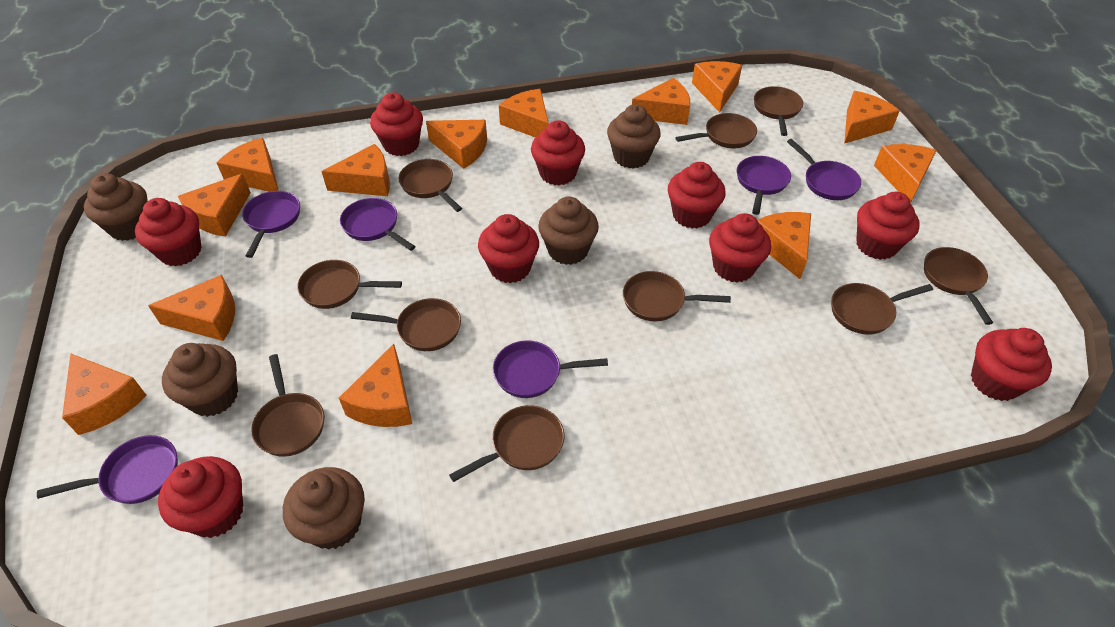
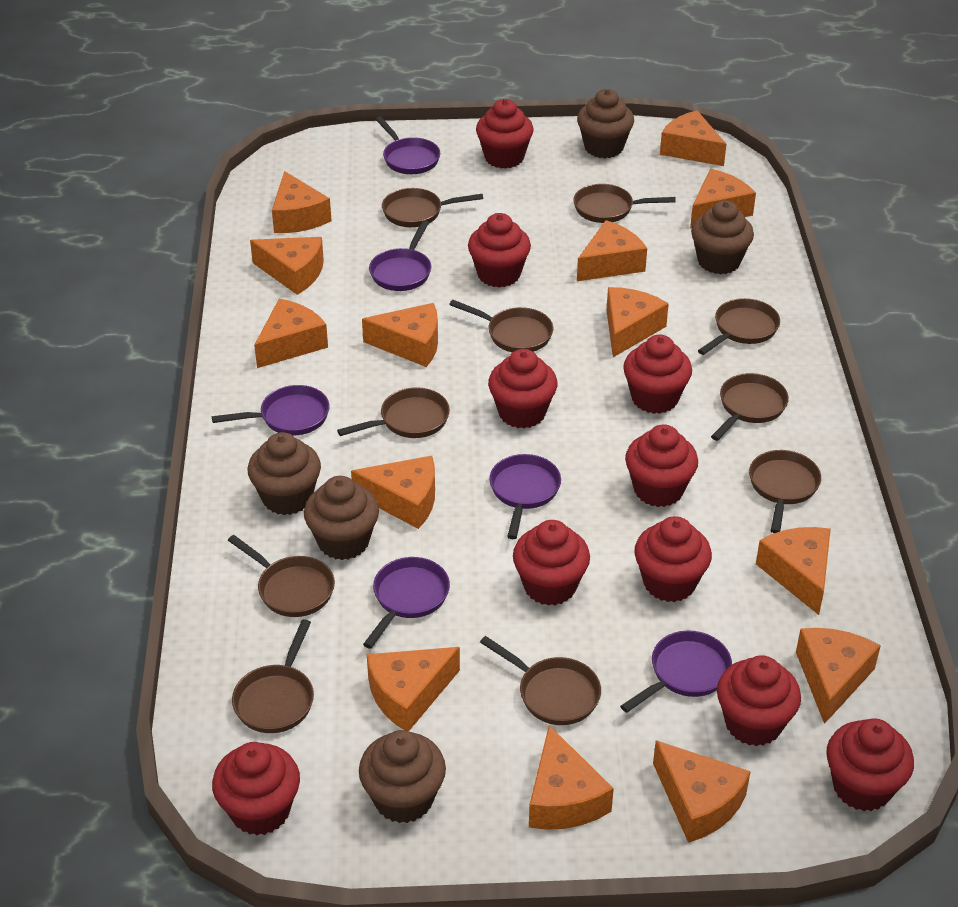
orange cheese: 13 -> 14
red cupcake: 9 -> 10

